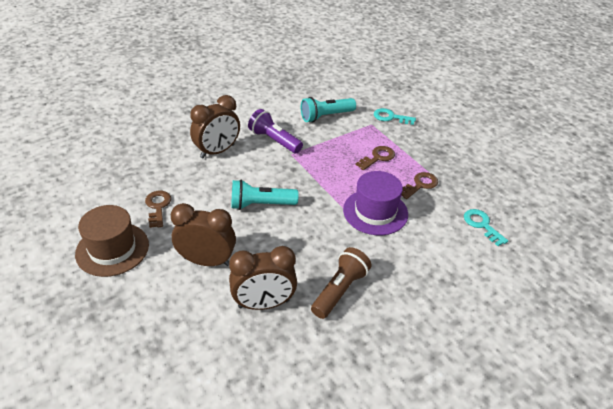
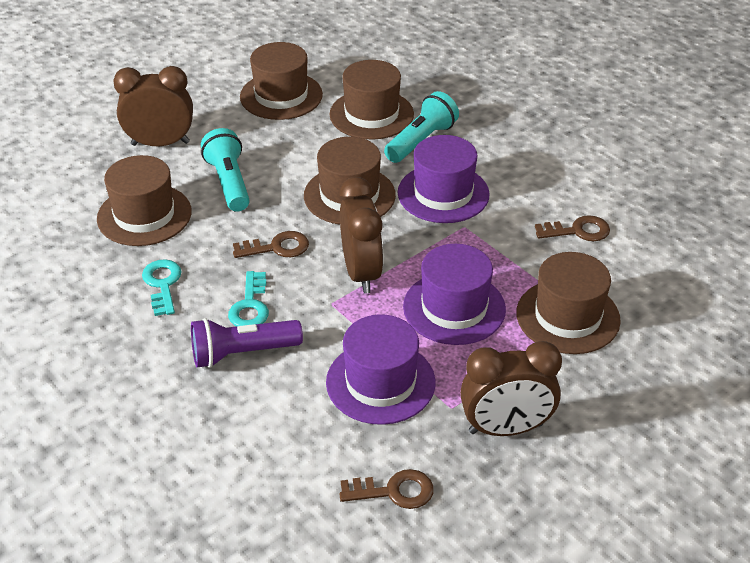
brown flashlight: 1 -> 0
brown hat: 1 -> 5
purple hat: 1 -> 3

